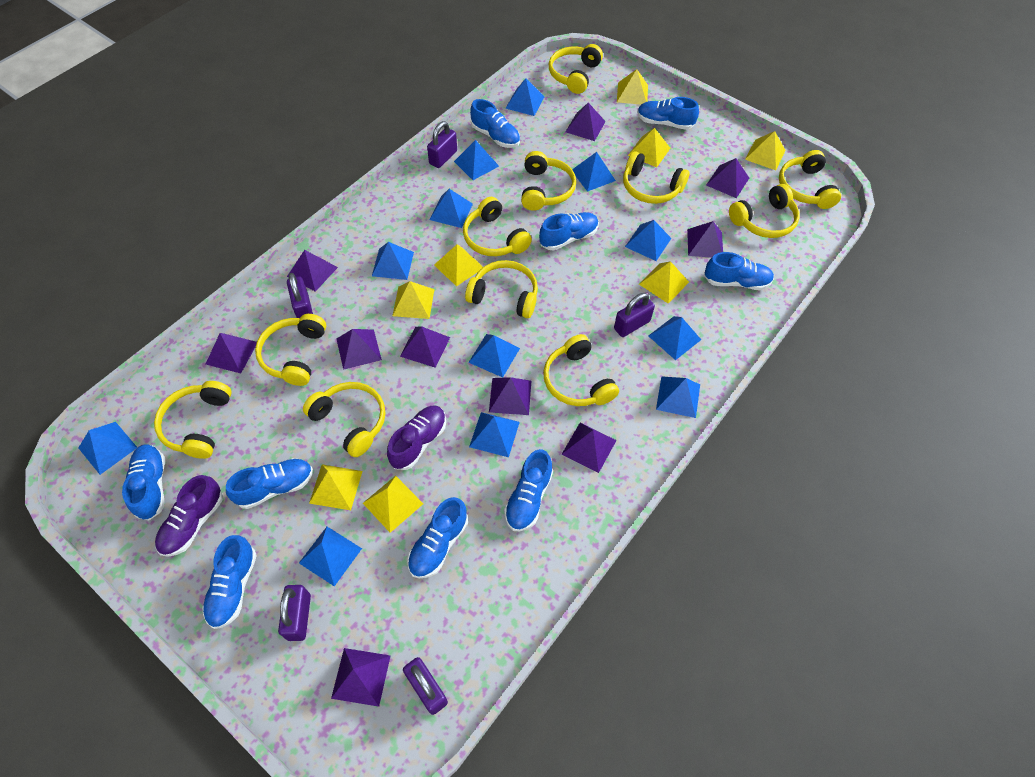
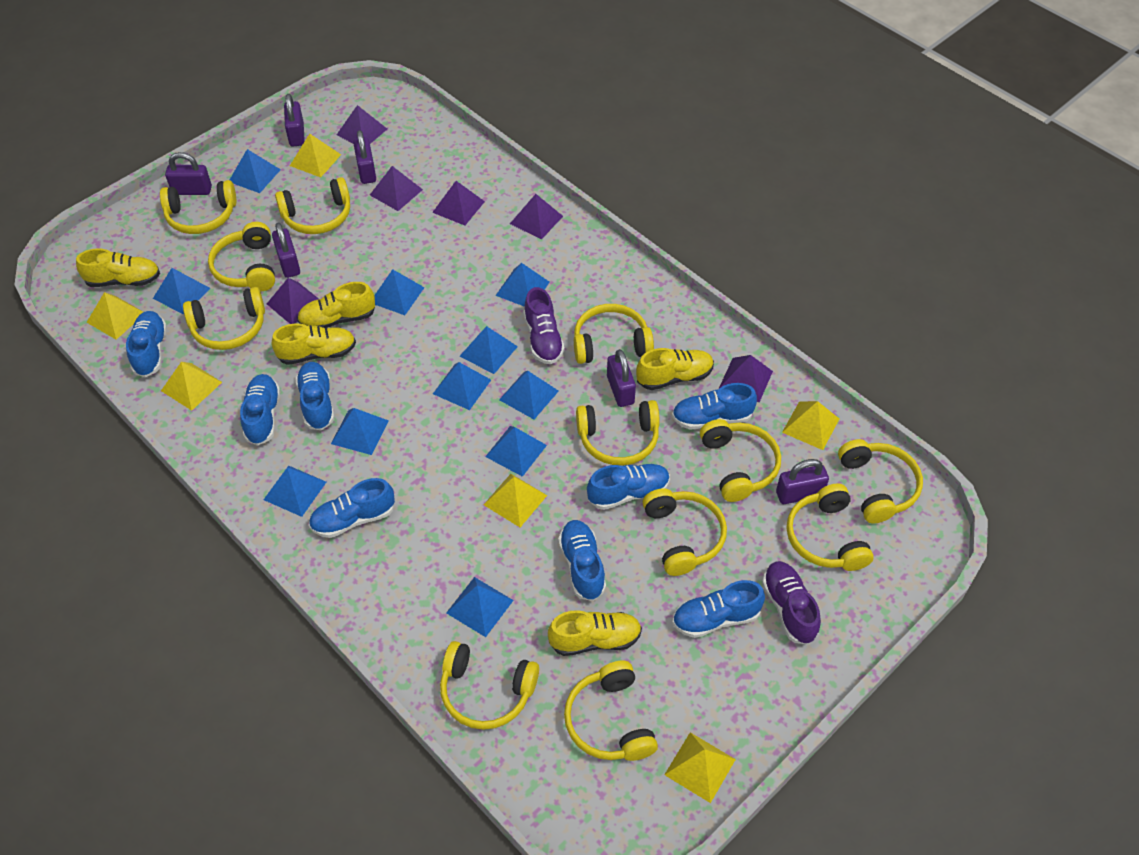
blue pyramid: 12 -> 11
blue shoe: 9 -> 8
purple padlock: 5 -> 6
purple pyramid: 10 -> 6
yellow headphones: 11 -> 12
yellow pyramid: 8 -> 6
yellow shoe: 0 -> 5

